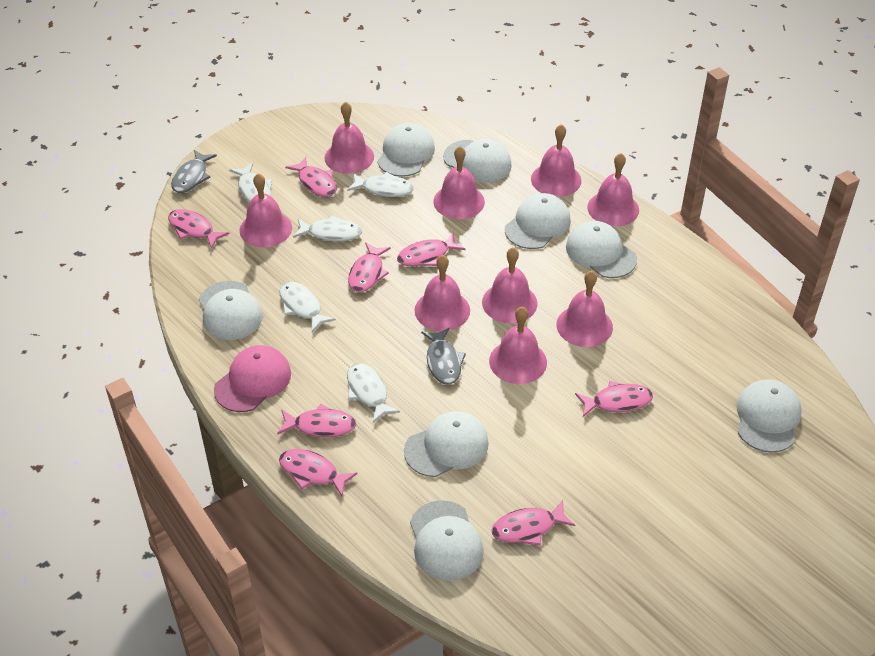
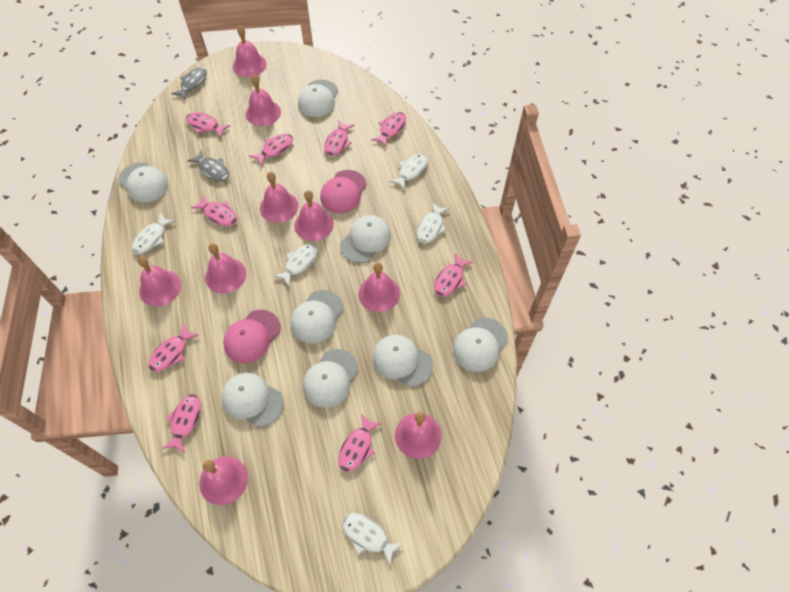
pink cap: 1 -> 2
pink fish: 8 -> 9

